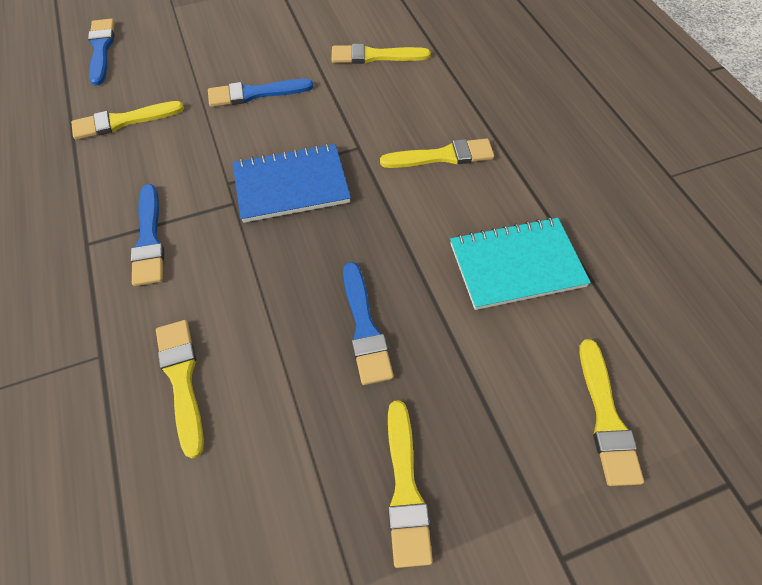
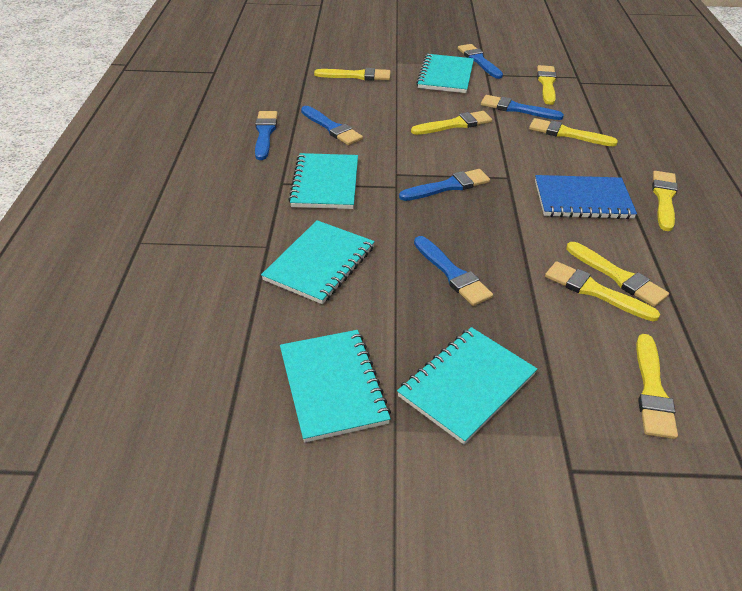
blue brush: 4 -> 6
turquoise notebook: 1 -> 5
yellow brush: 6 -> 8

